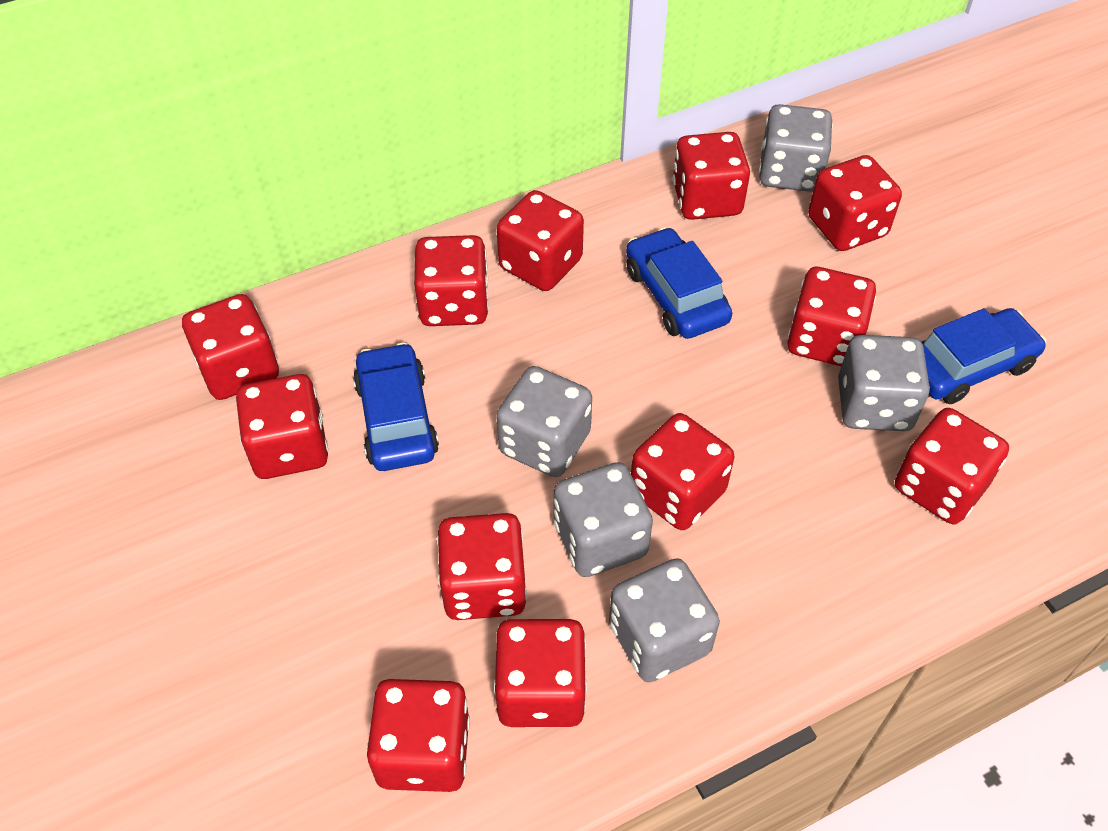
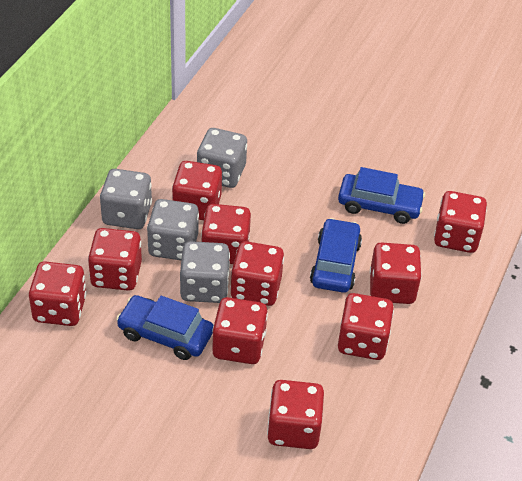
grey dice: 5 -> 4
red dice: 12 -> 10

